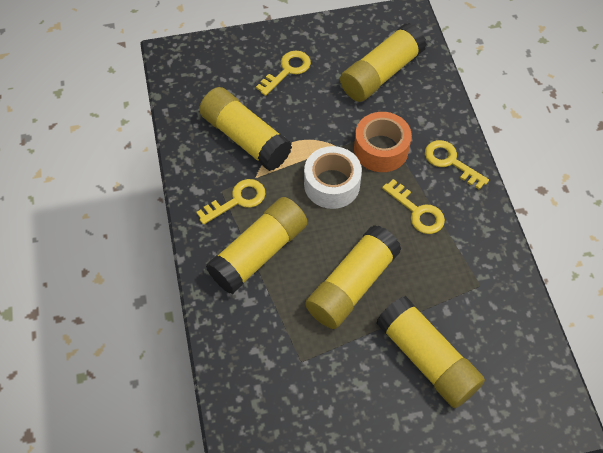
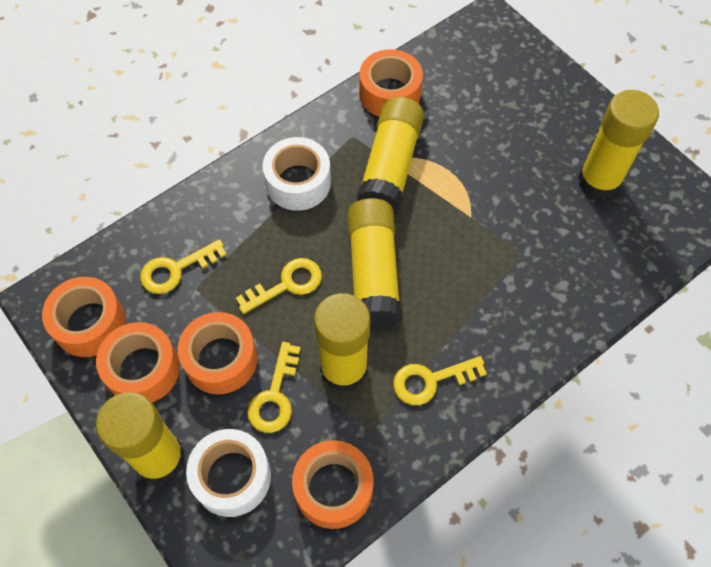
orange tape: 1 -> 5
white tape: 1 -> 2

